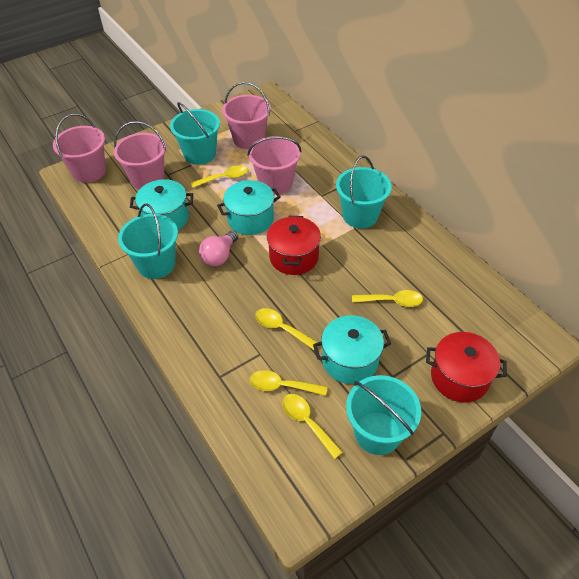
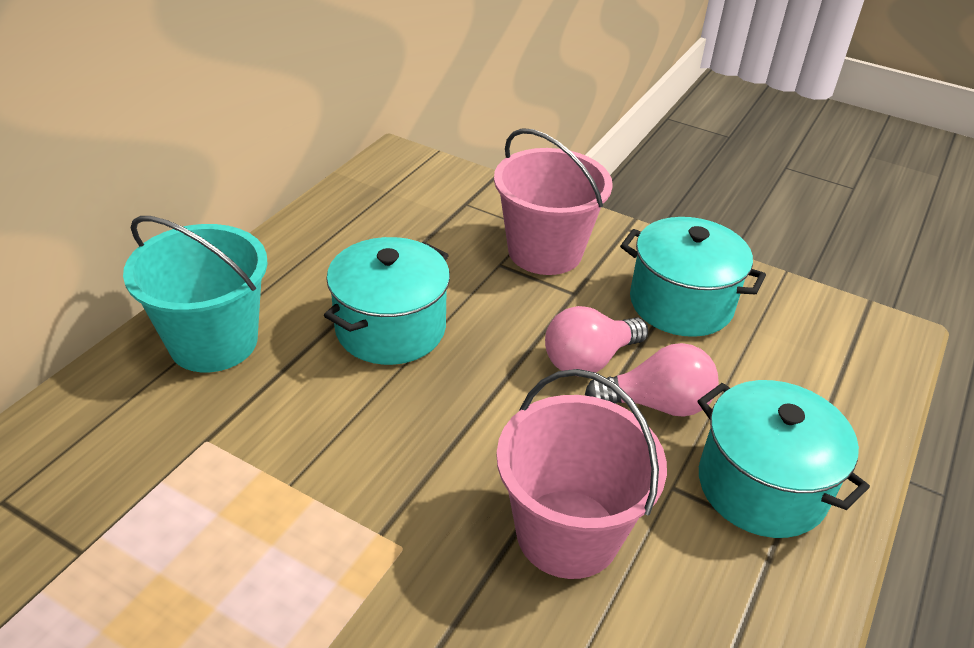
pink bucket: 4 -> 2
pink light bulb: 1 -> 2
red pot: 2 -> 0
turquoise bucket: 4 -> 1
yellow spoon: 5 -> 0

